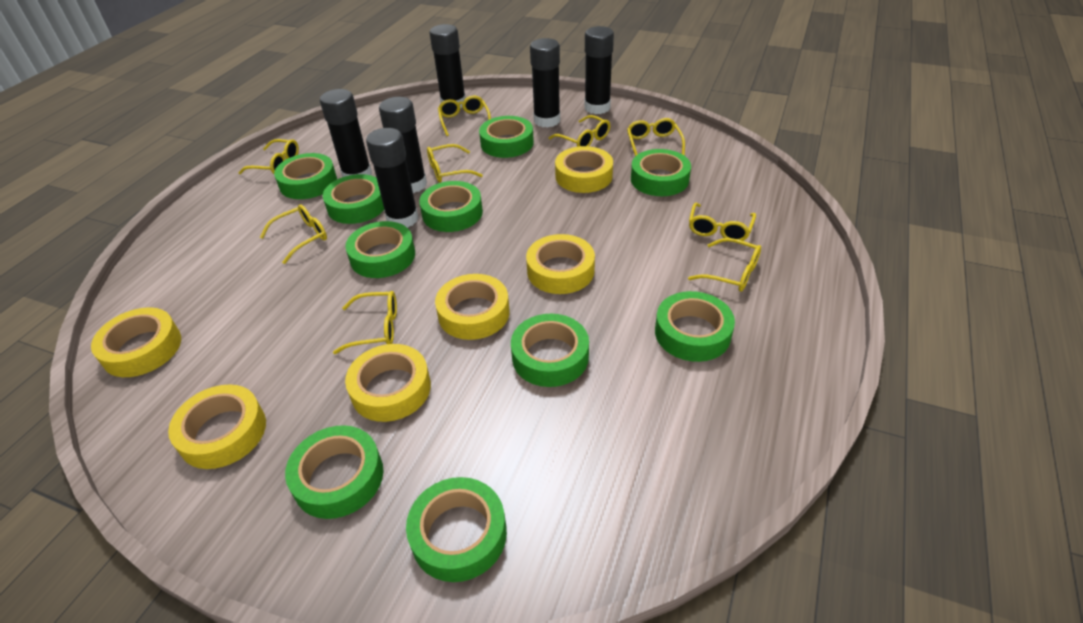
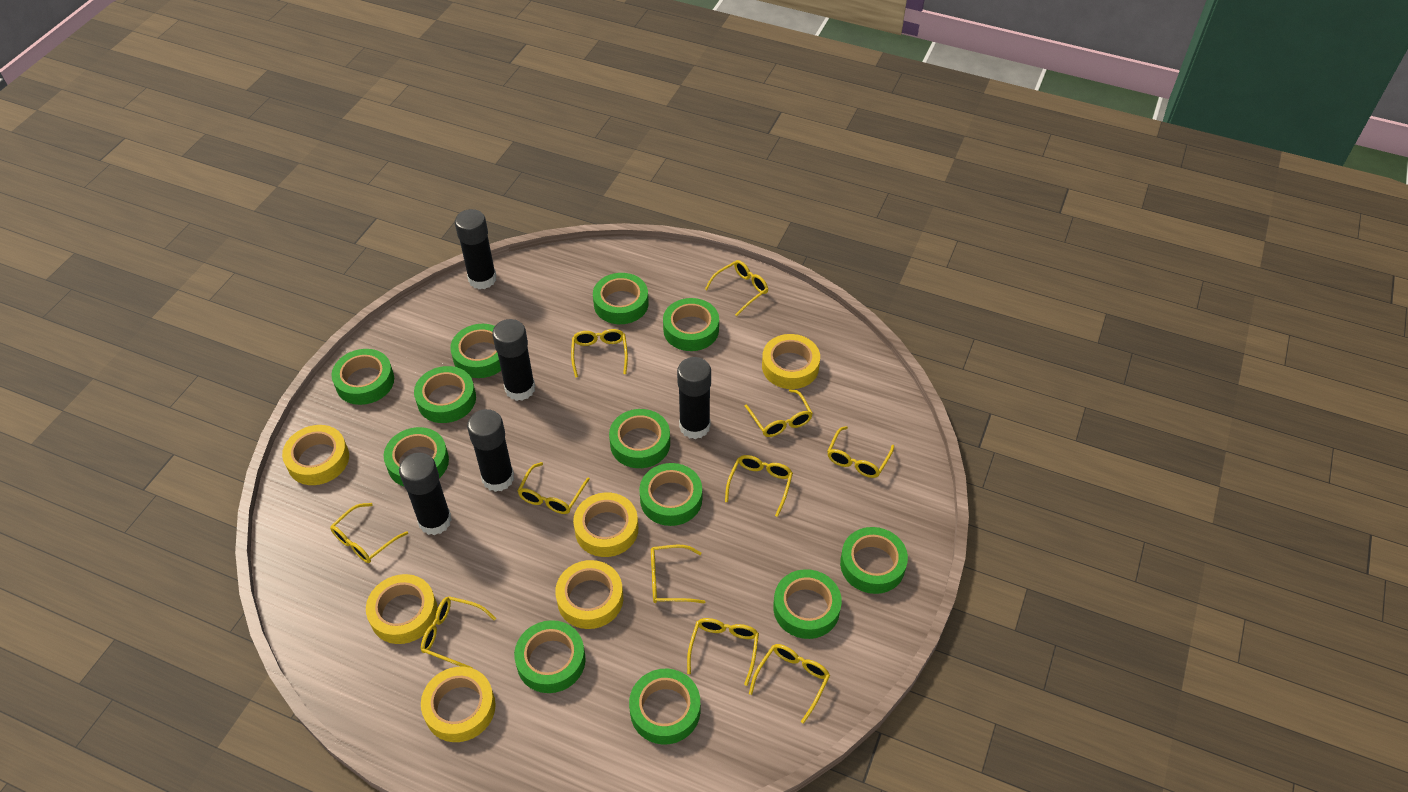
black glue stick: 6 -> 5
green tape: 10 -> 12
yellow glasses: 9 -> 11

